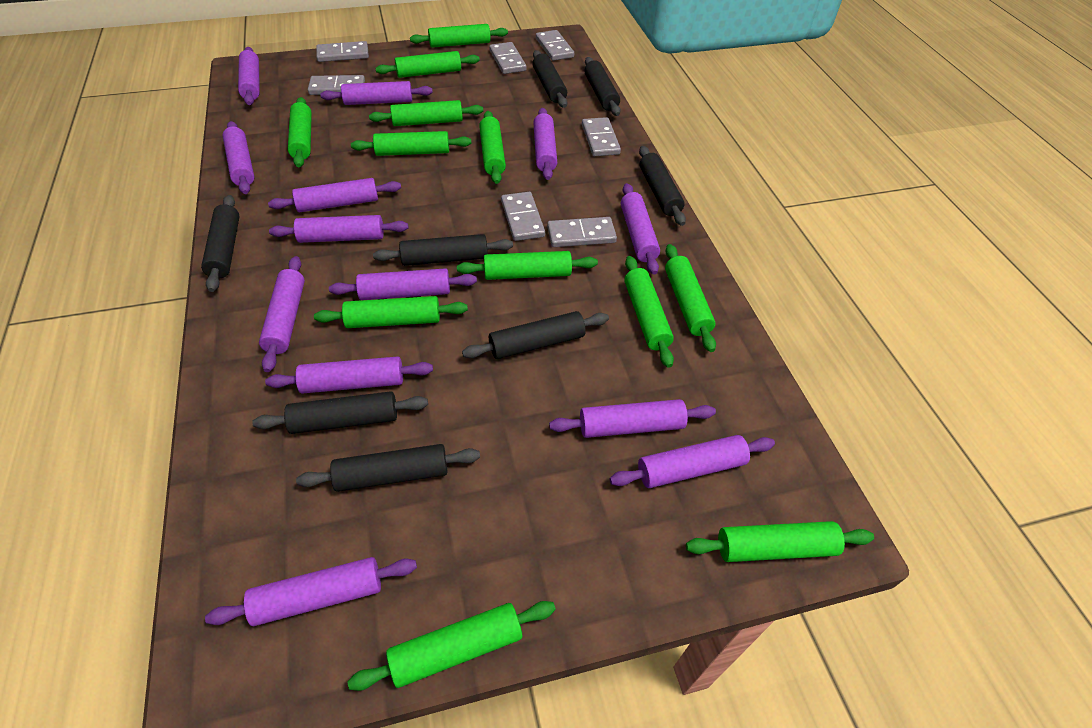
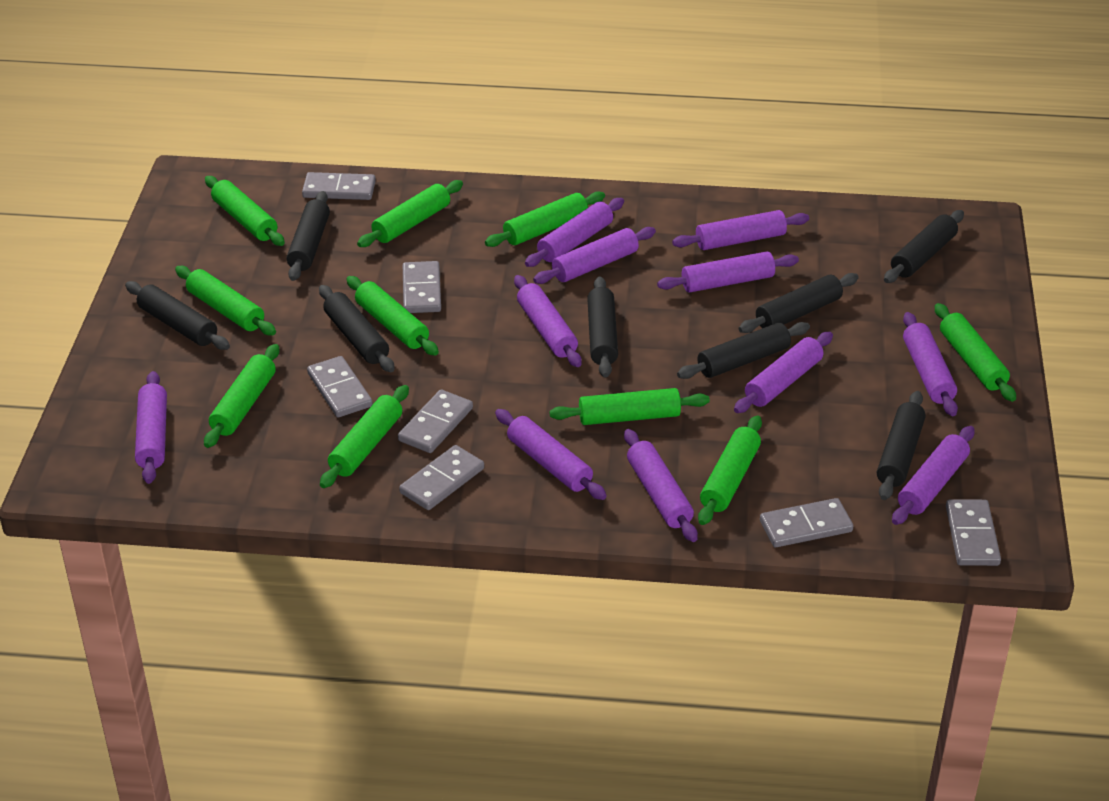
green rolling pin: 12 -> 10
purple rolling pin: 13 -> 11

